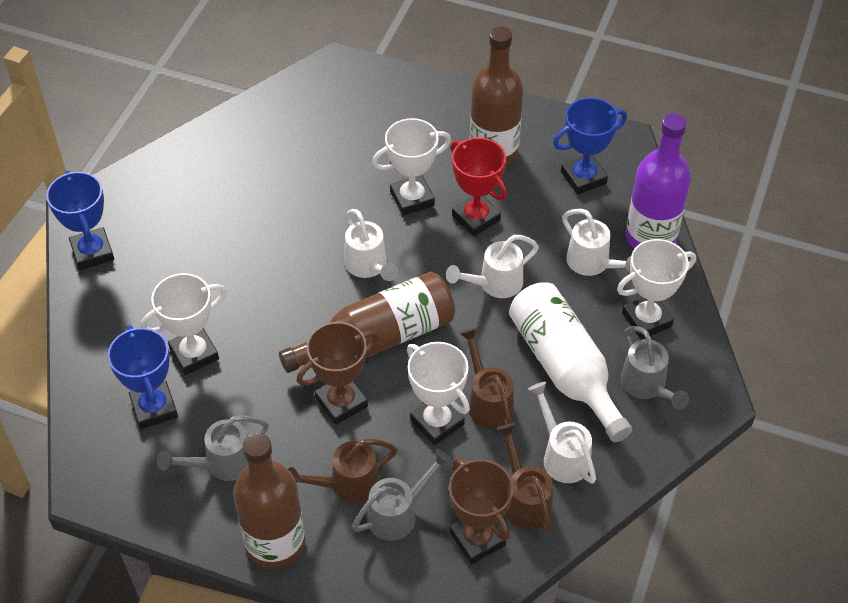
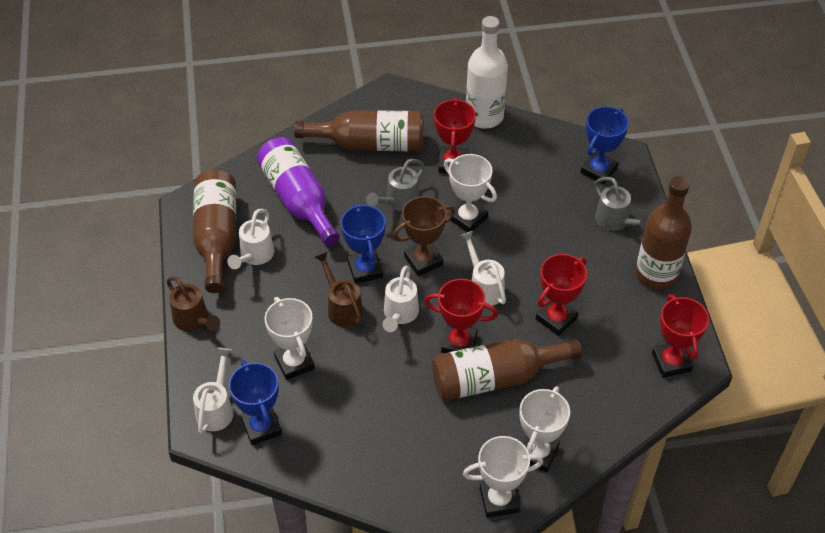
brown bottle: 3 -> 4
brown trophy: 2 -> 1
brown watering can: 3 -> 2
grey watering can: 3 -> 2
red trophy: 1 -> 4

